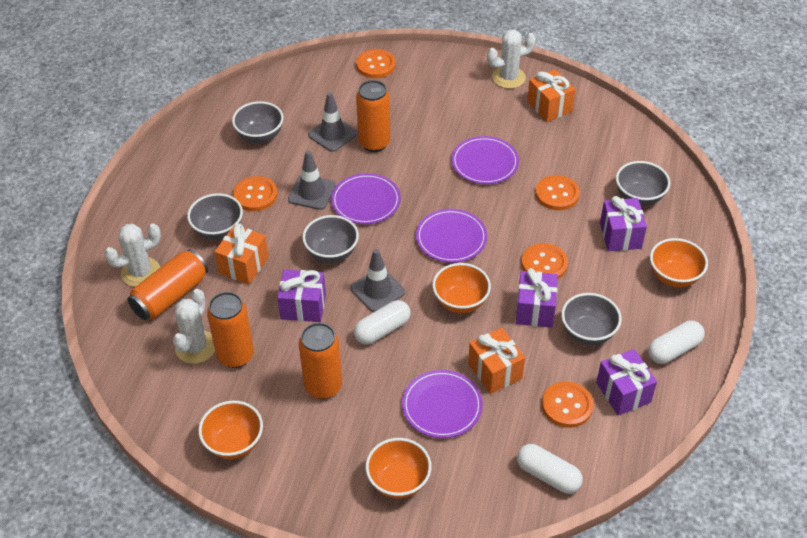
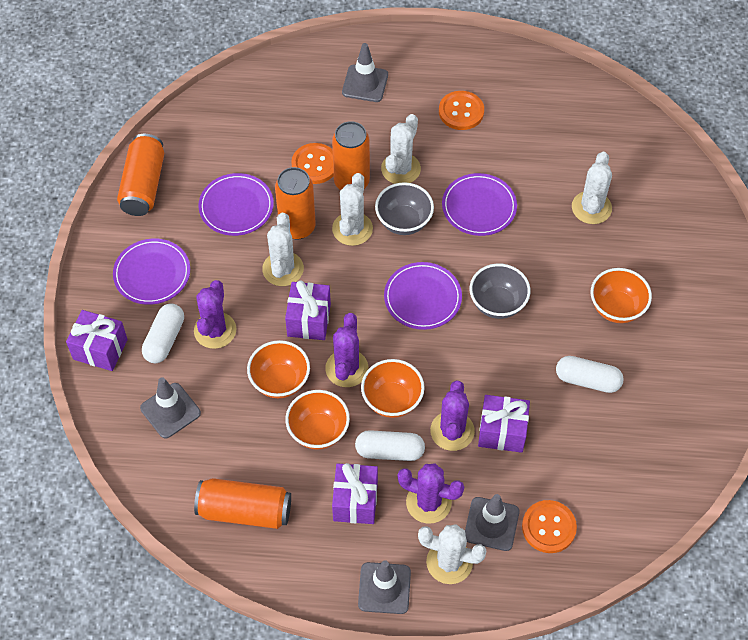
grey bowl: 5 -> 2
grey traffic cone: 3 -> 4
orange button: 5 -> 3
orange gift: 3 -> 0
purple cactus: 0 -> 4
white cactus: 3 -> 5

